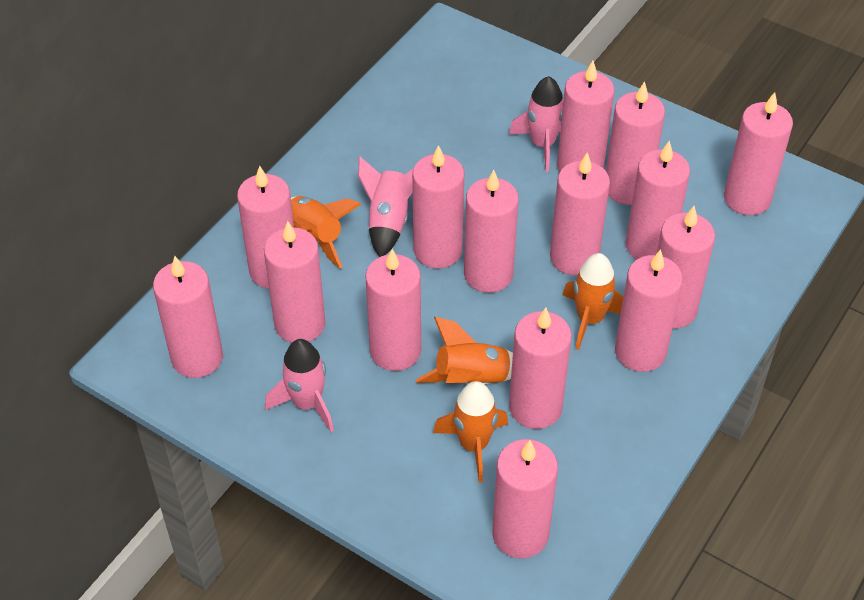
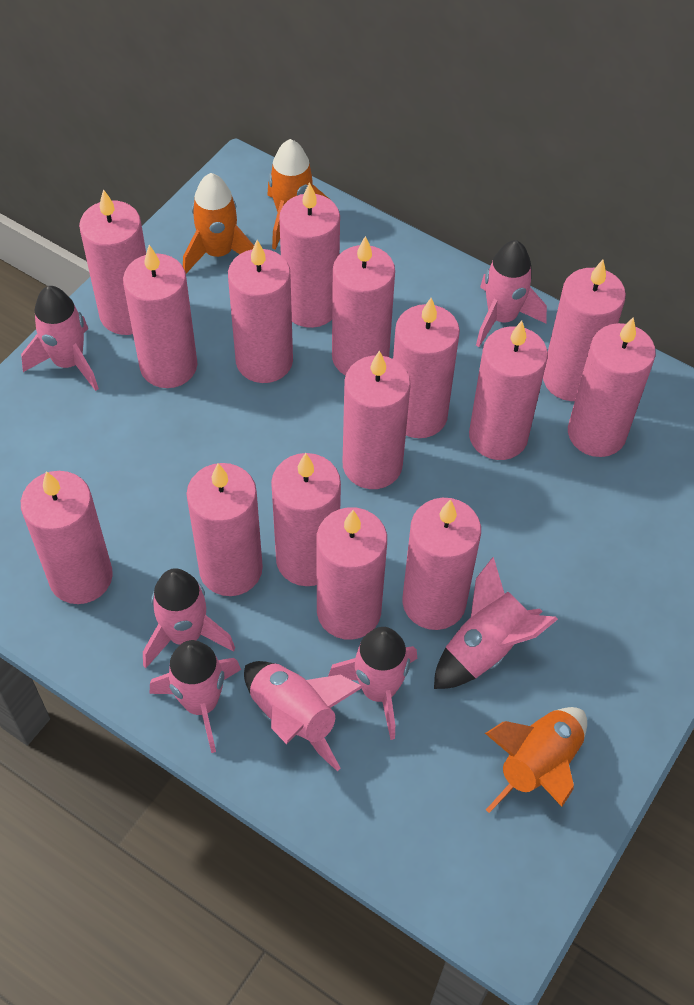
orange rocket: 4 -> 3
pink rocket: 3 -> 7

